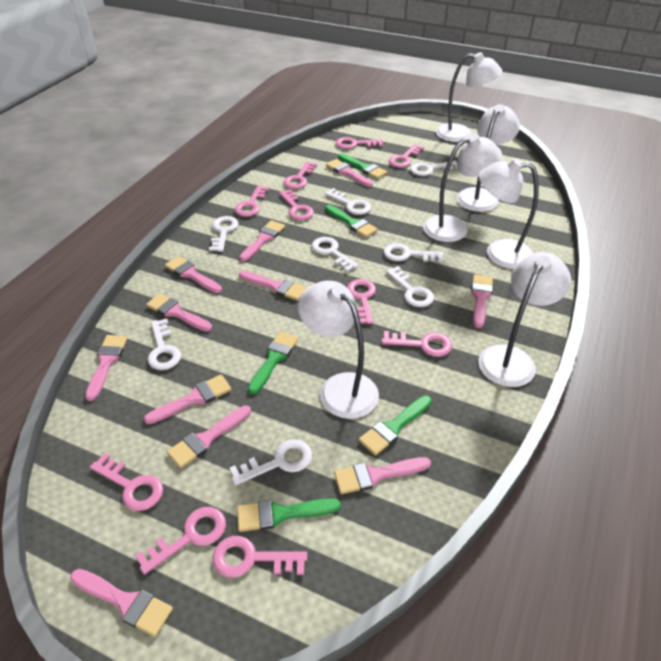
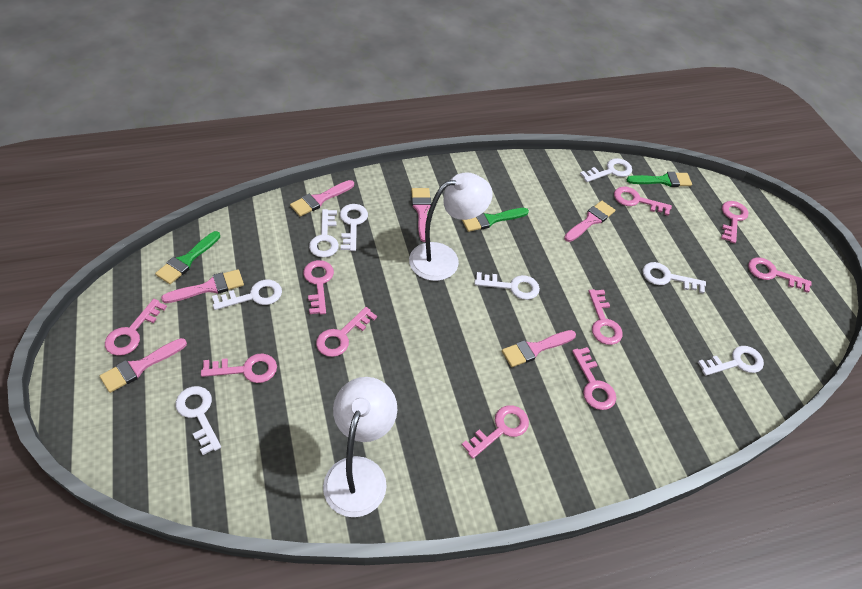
green brush: 5 -> 3
pink brush: 11 -> 6
white lamp: 6 -> 2

